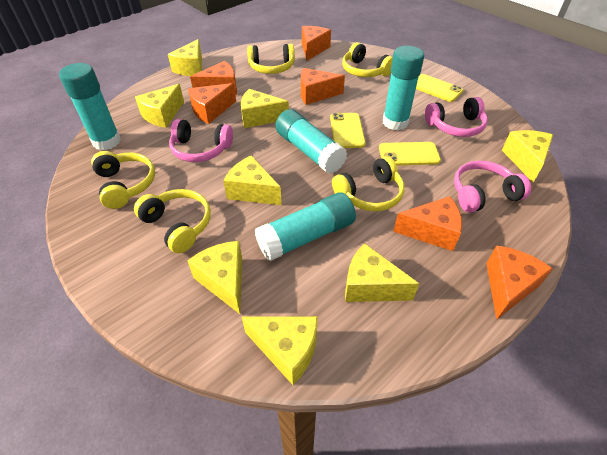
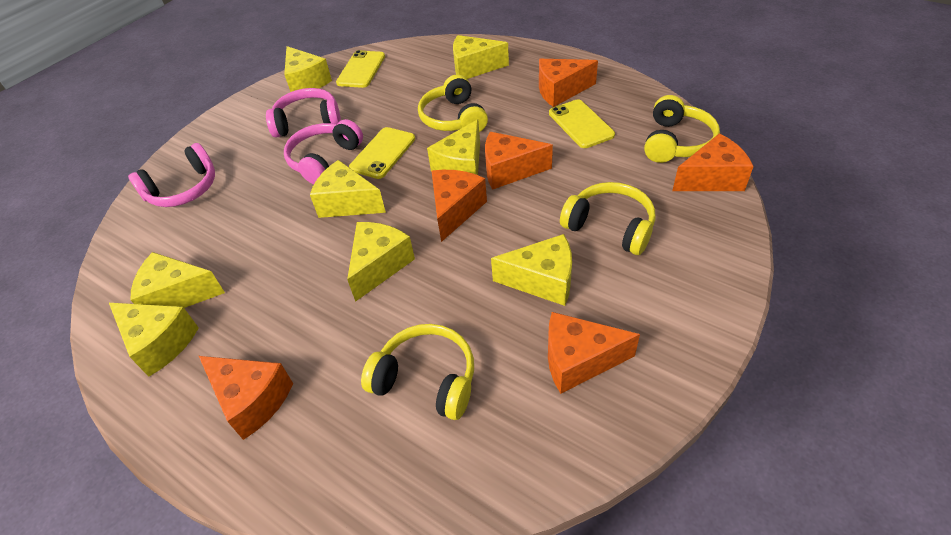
turquoise glue stick: 4 -> 0
yellow headphones: 5 -> 4

